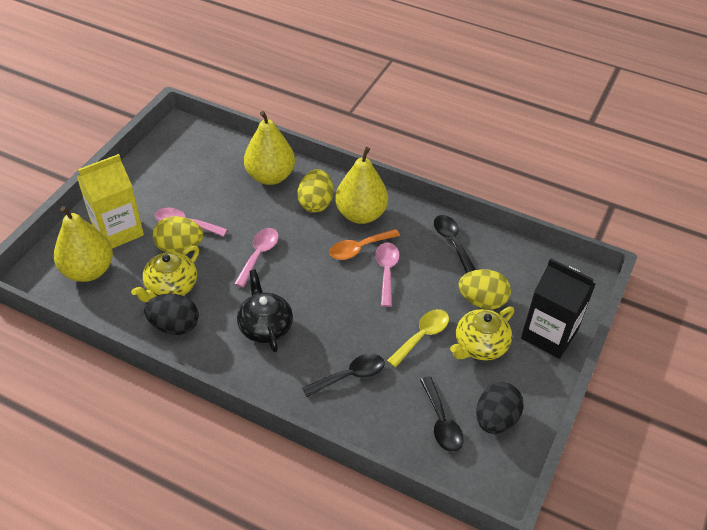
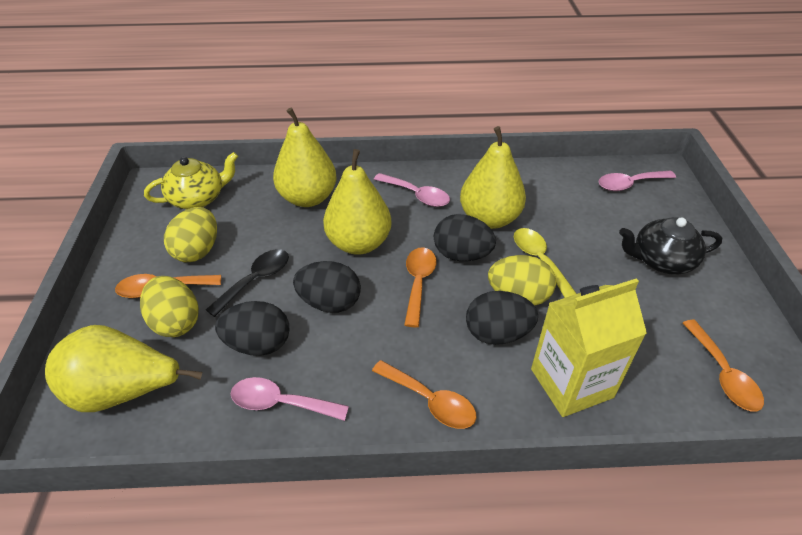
black carton: 1 -> 0
black egg: 2 -> 4
black spoon: 3 -> 1
orange spoon: 1 -> 4
yellow pear: 3 -> 4
yellow teapot: 2 -> 1

